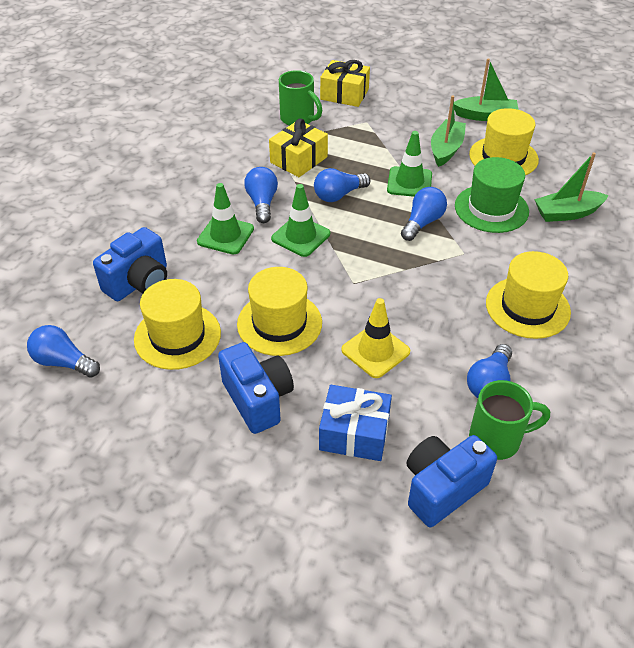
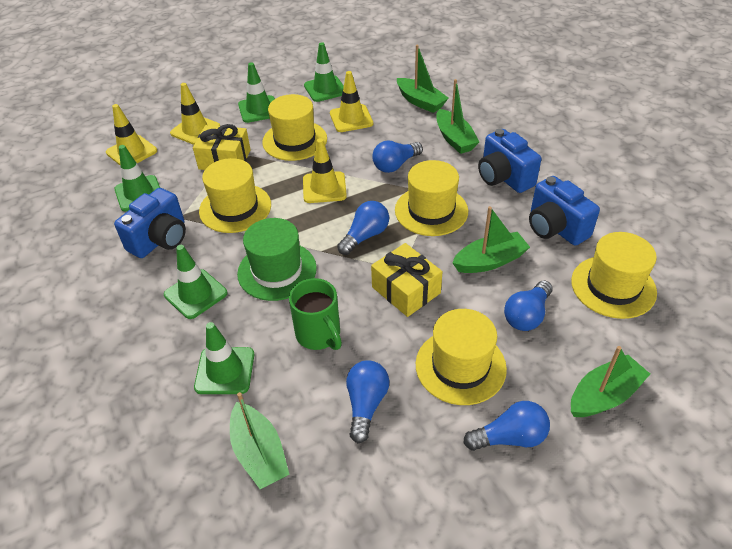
blue gift: 1 -> 0
green boat: 3 -> 5
green mug: 2 -> 1
green traffic cone: 3 -> 5
yellow hat: 4 -> 5
yellow traffic cone: 1 -> 4

